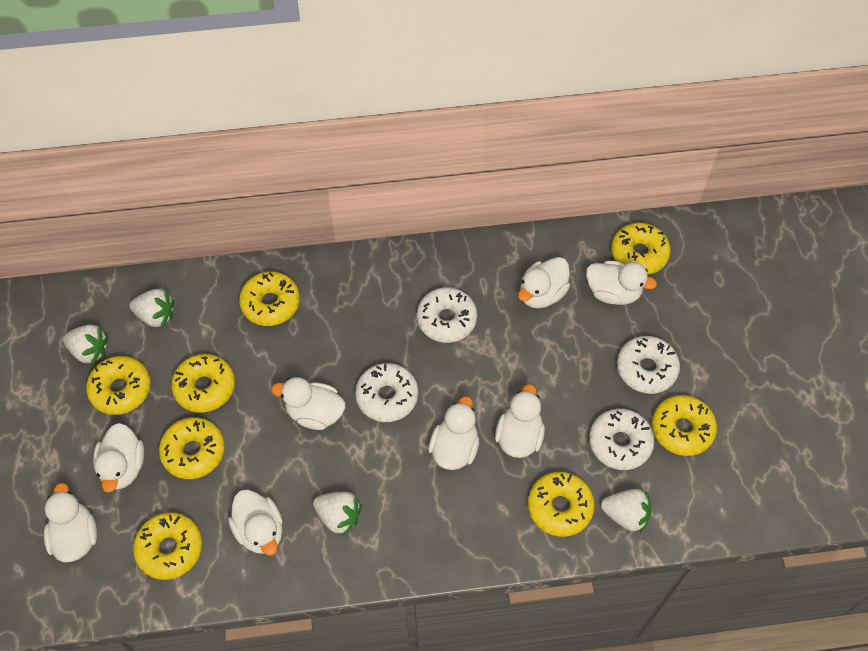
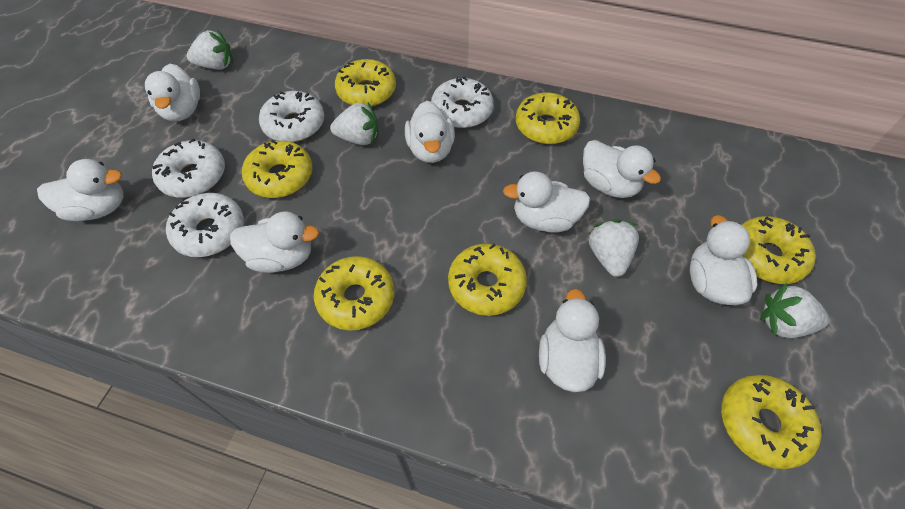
yellow donut: 8 -> 7

